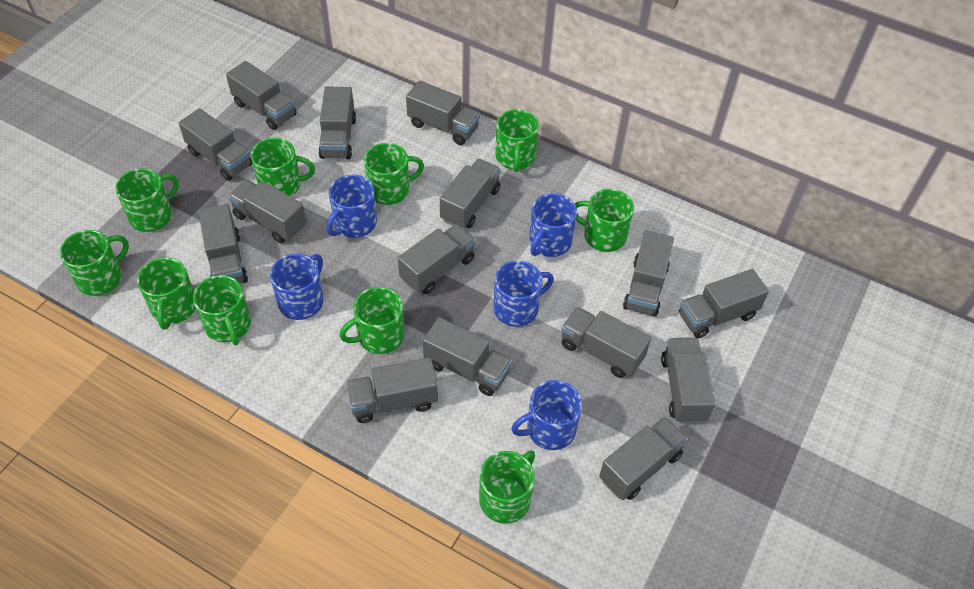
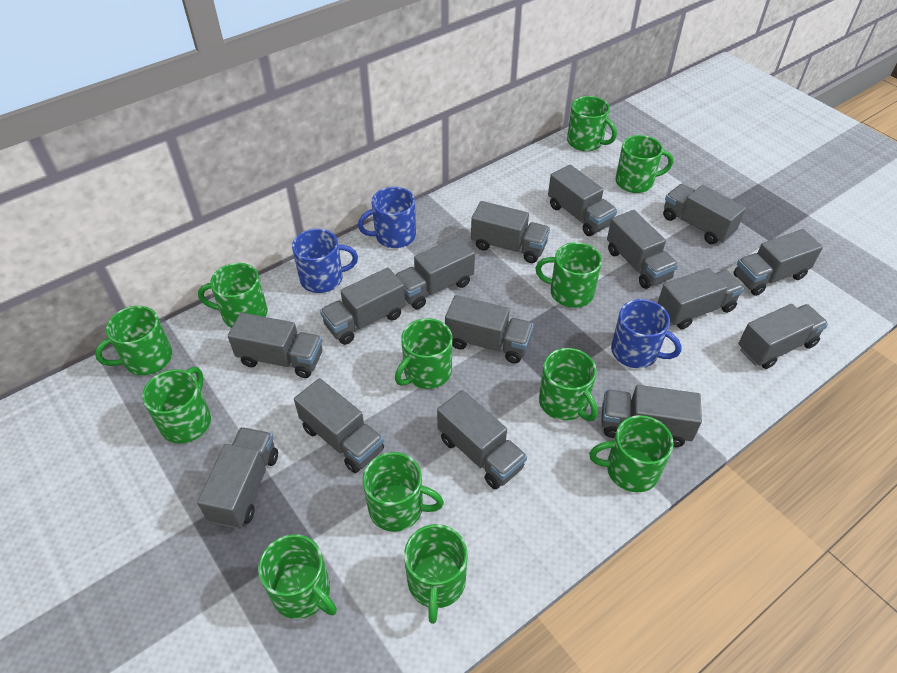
blue mug: 5 -> 3
green mug: 10 -> 12

